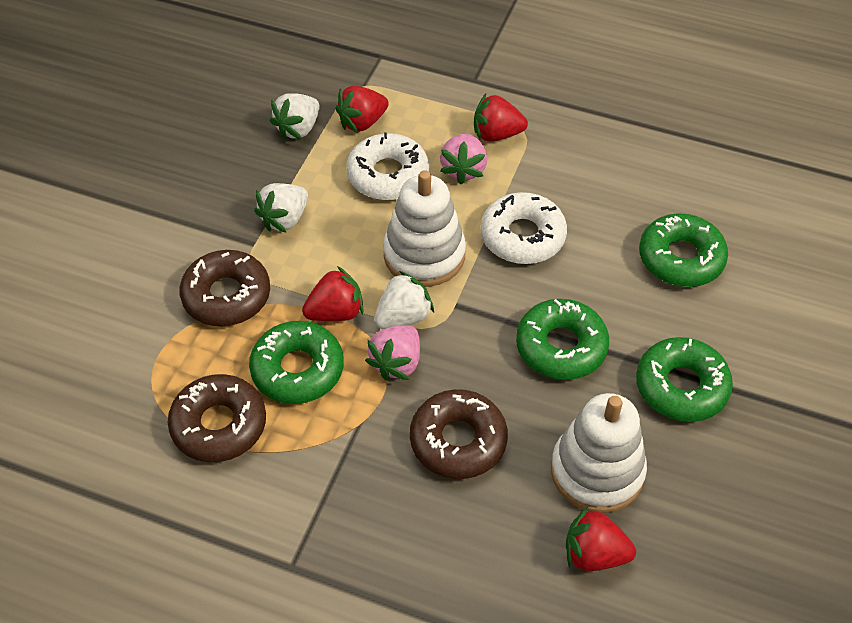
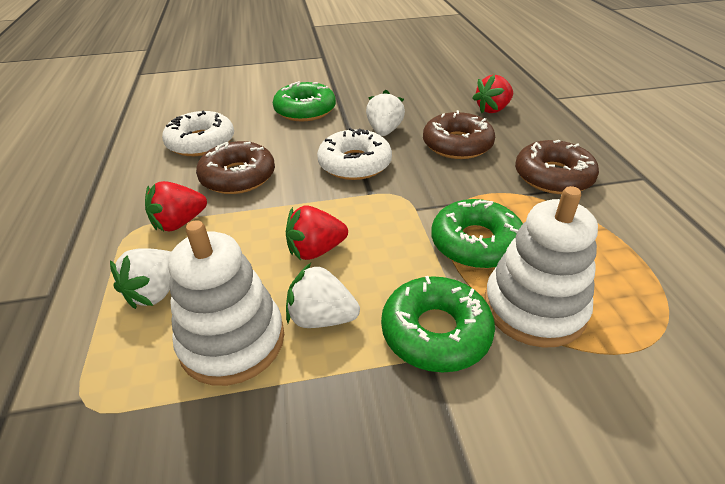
green donut: 4 -> 3
pink strawberry: 2 -> 0
red strawberry: 4 -> 3

